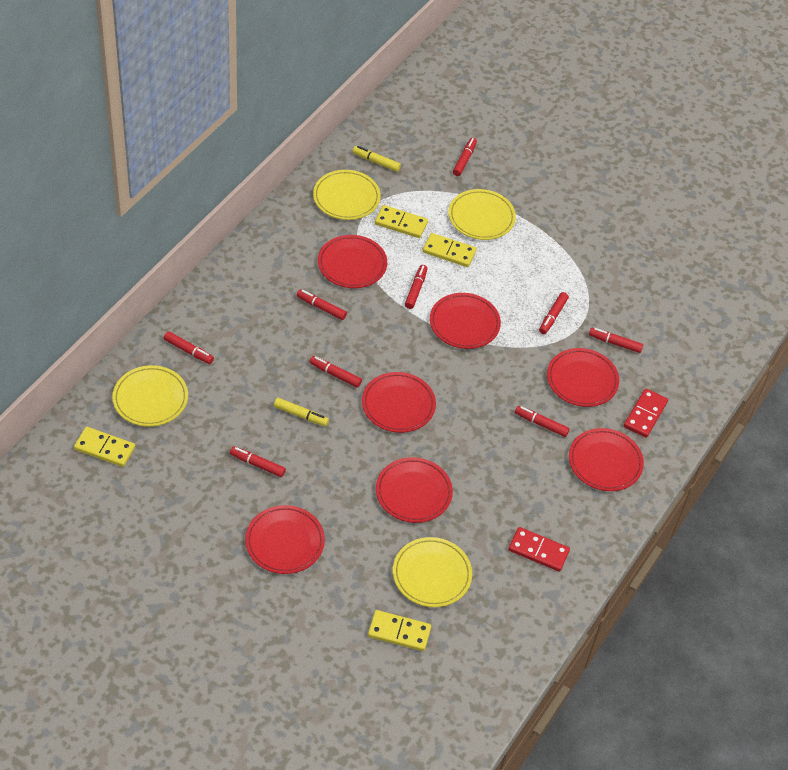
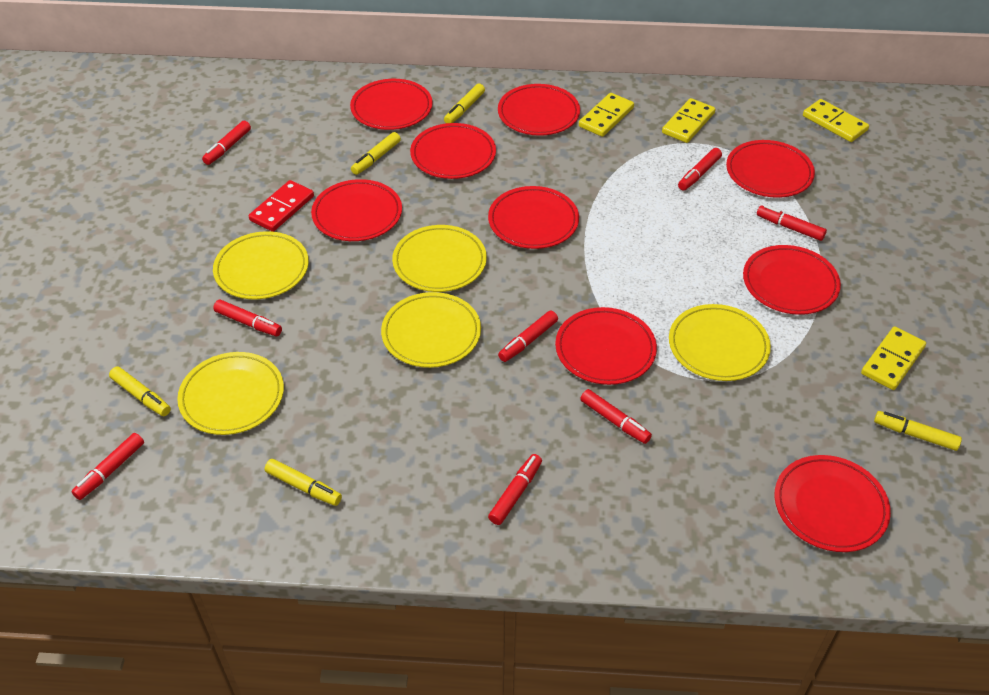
red domino: 2 -> 1
red marker: 9 -> 8
red plate: 7 -> 9
yellow marker: 2 -> 5
yellow plate: 4 -> 5

